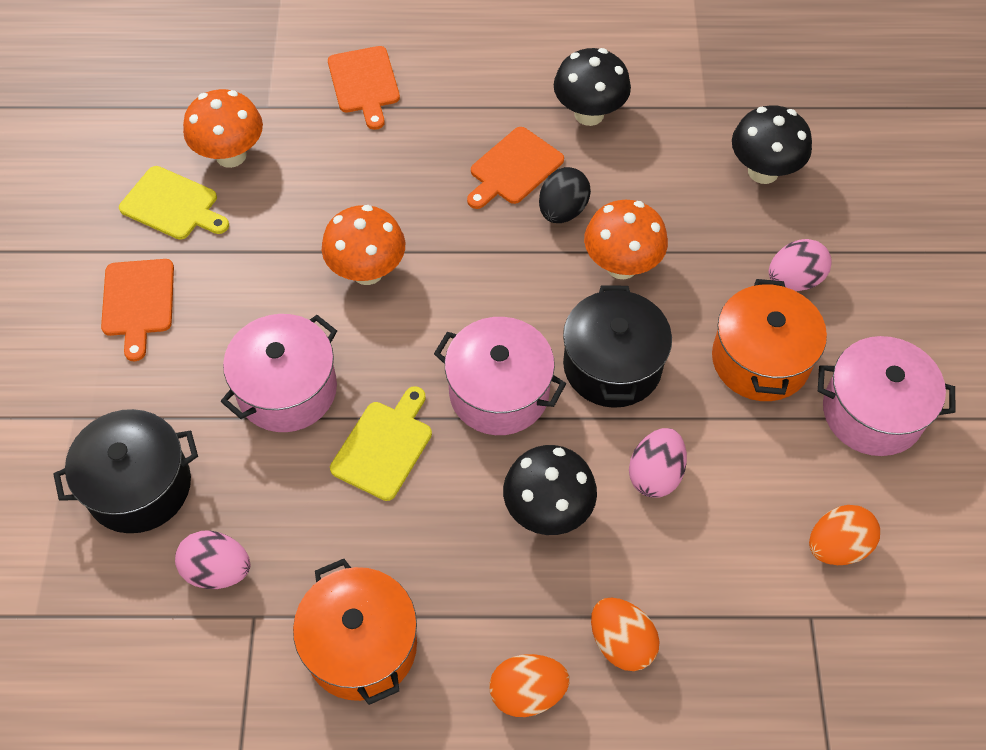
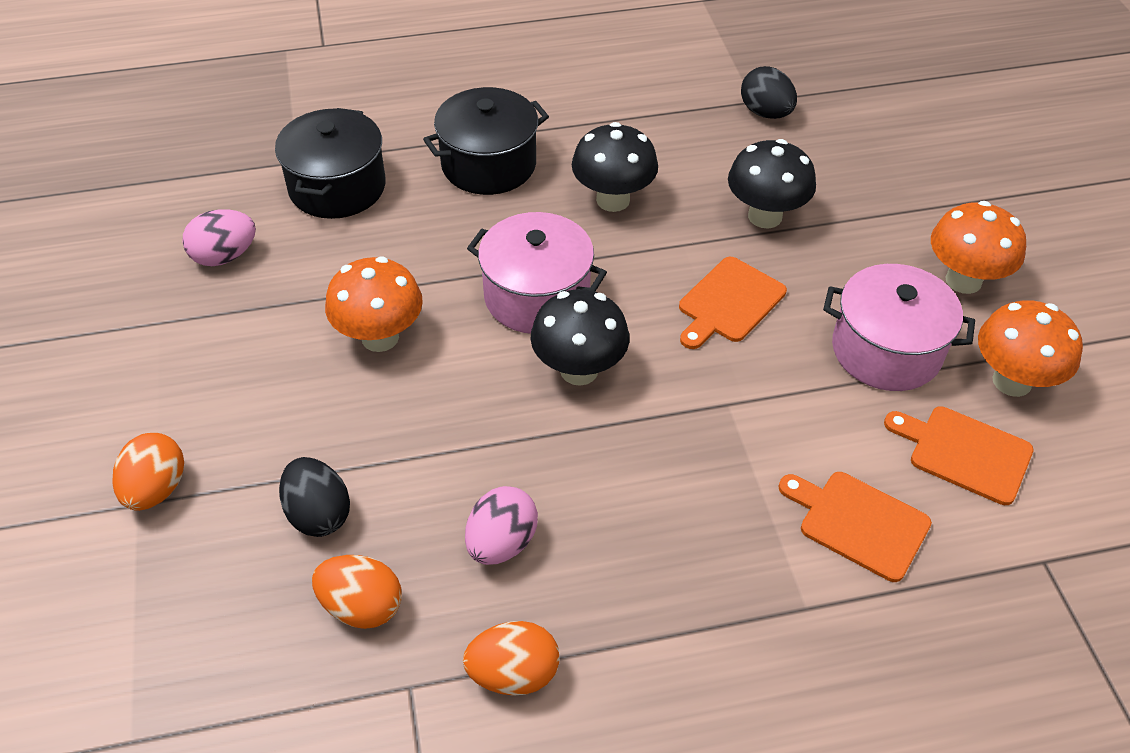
black egg: 1 -> 2
orange pot: 2 -> 0
pink egg: 3 -> 2
pink pot: 3 -> 2
yellow cutting board: 2 -> 0

